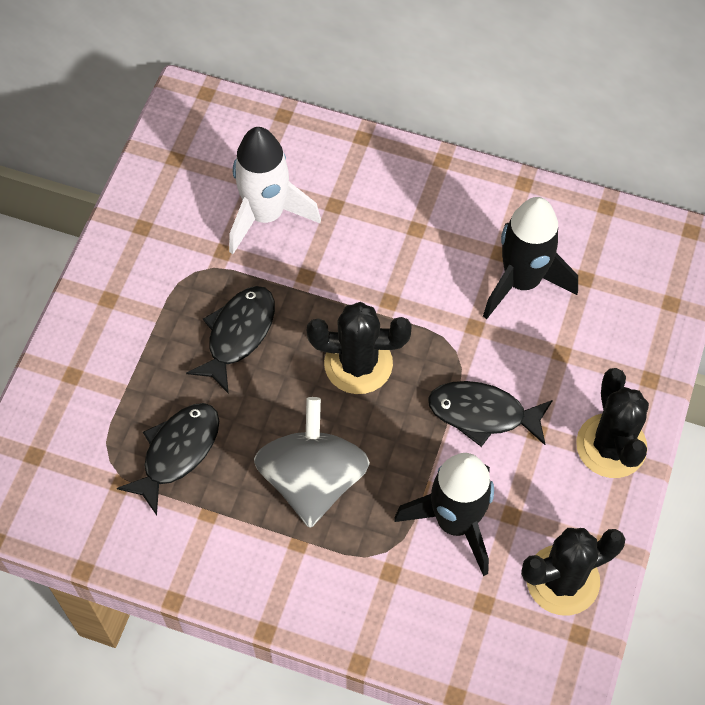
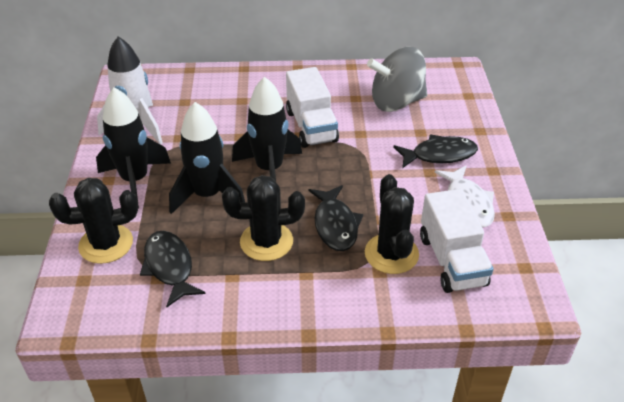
black rocket: 2 -> 3
white fish: 0 -> 1
white truck: 0 -> 2

